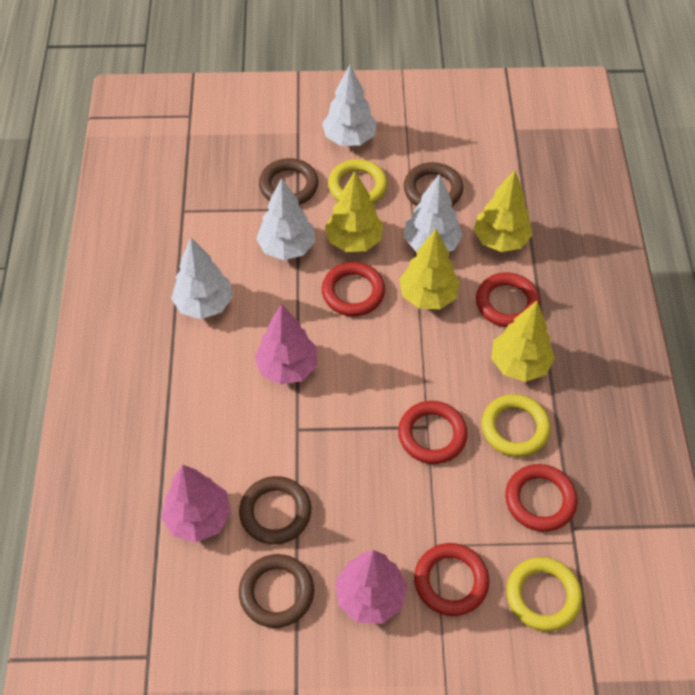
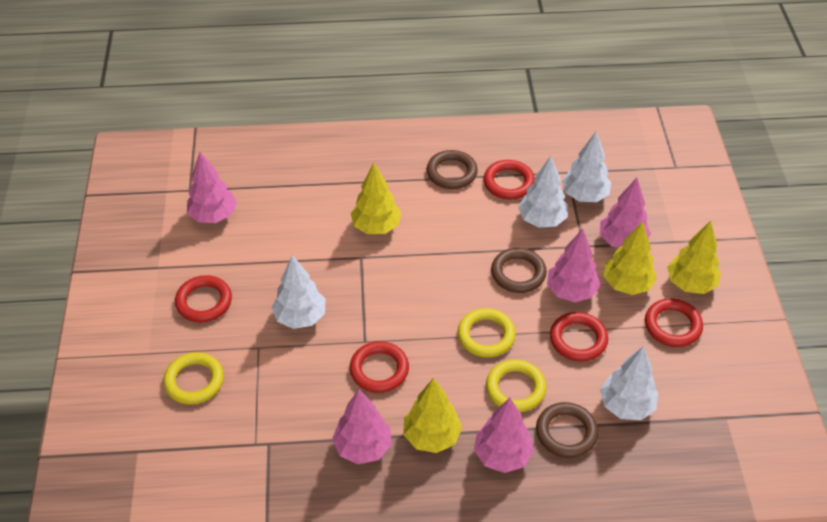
brown ring: 4 -> 3
pink tree: 3 -> 5

